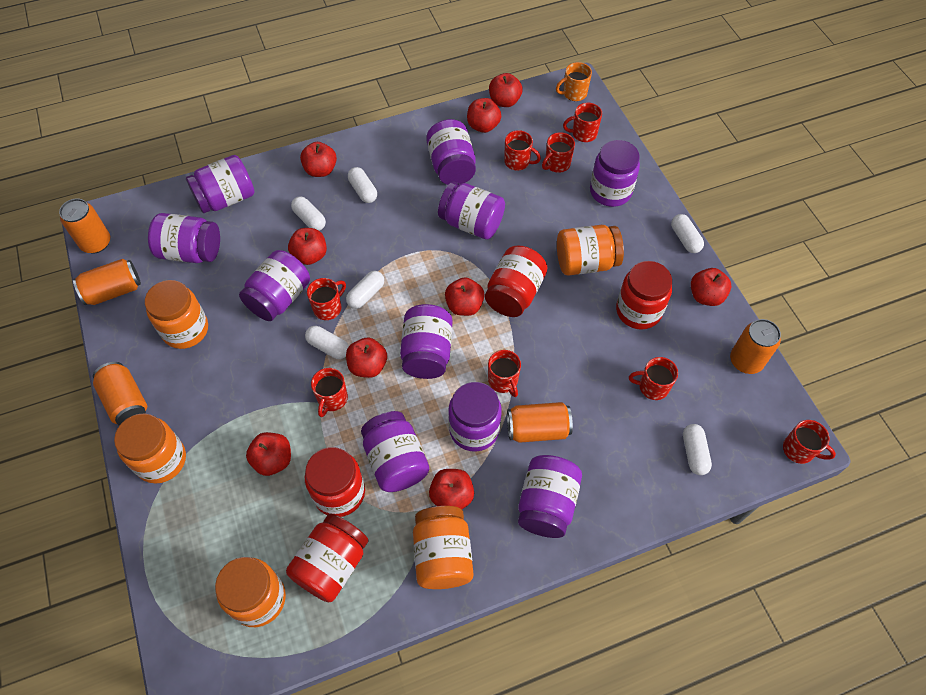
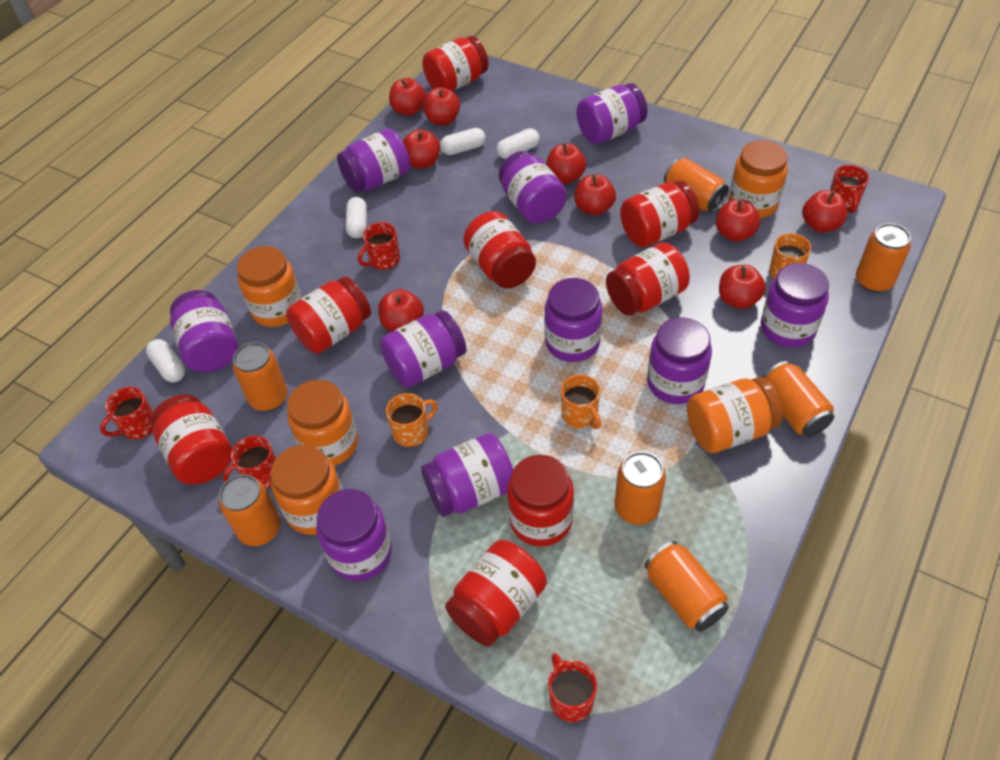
orange can: 5 -> 7
orange mug: 1 -> 3
red jar: 4 -> 8
red mug: 8 -> 5
white capsule: 6 -> 4

